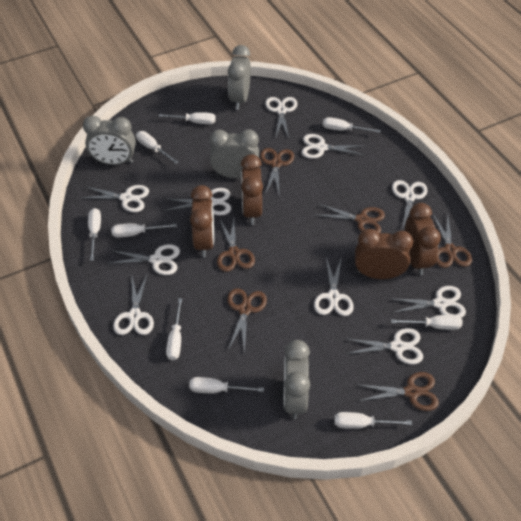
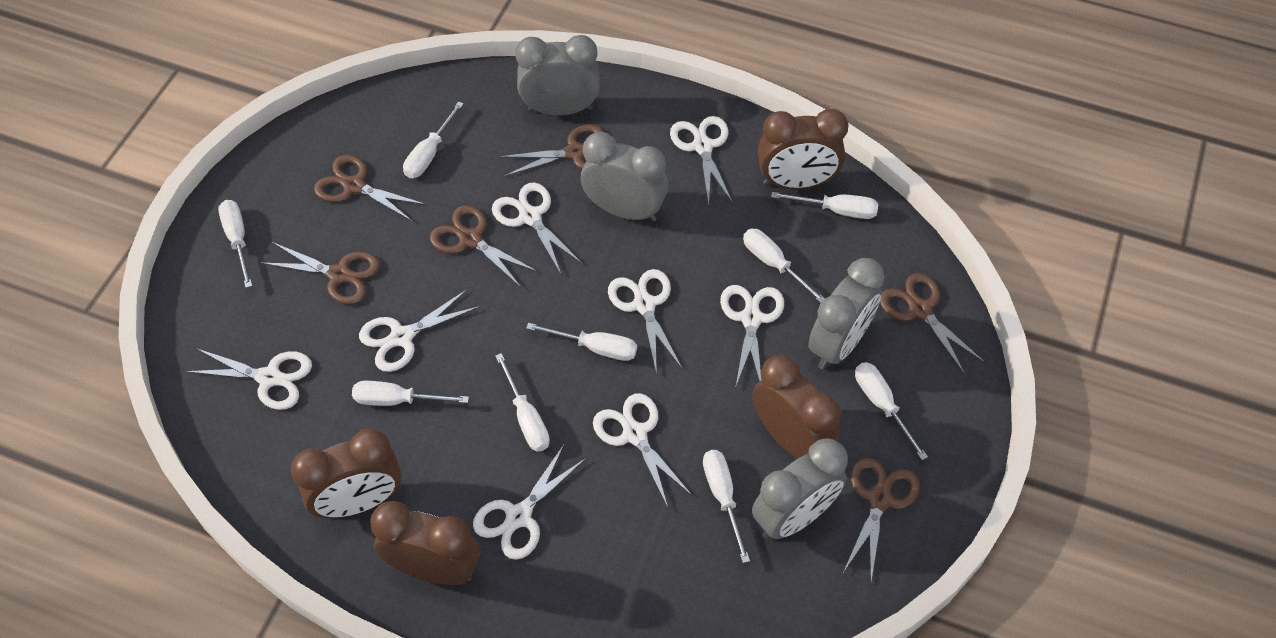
white scissors: 10 -> 8

